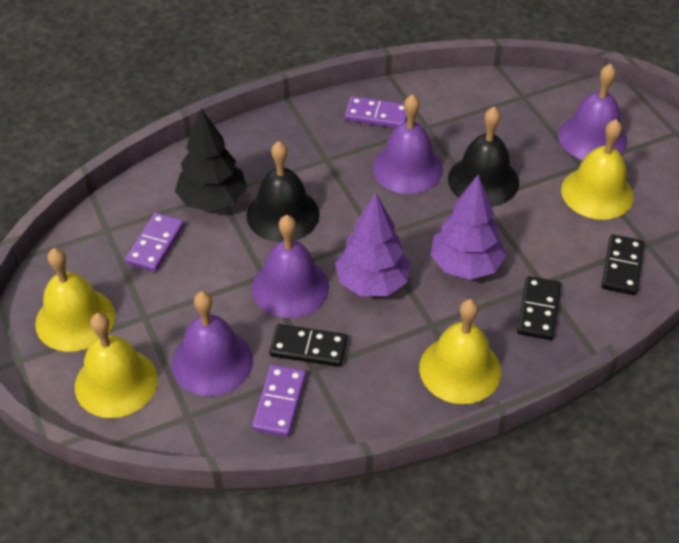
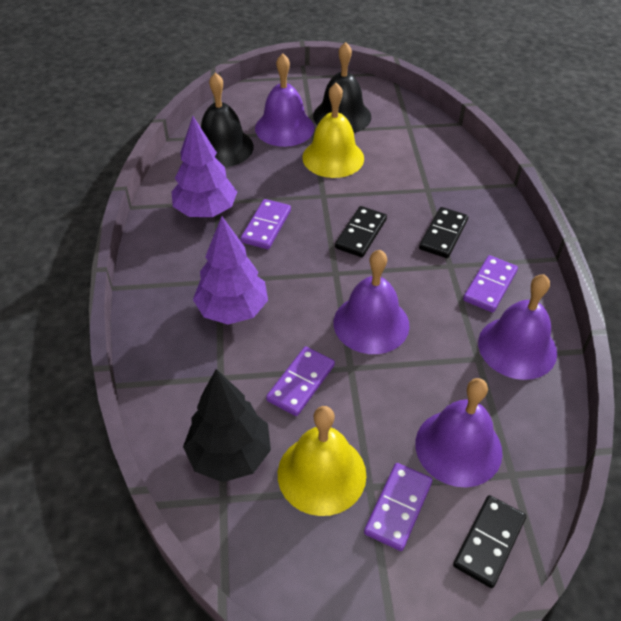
purple domino: 3 -> 4
yellow bell: 4 -> 2

